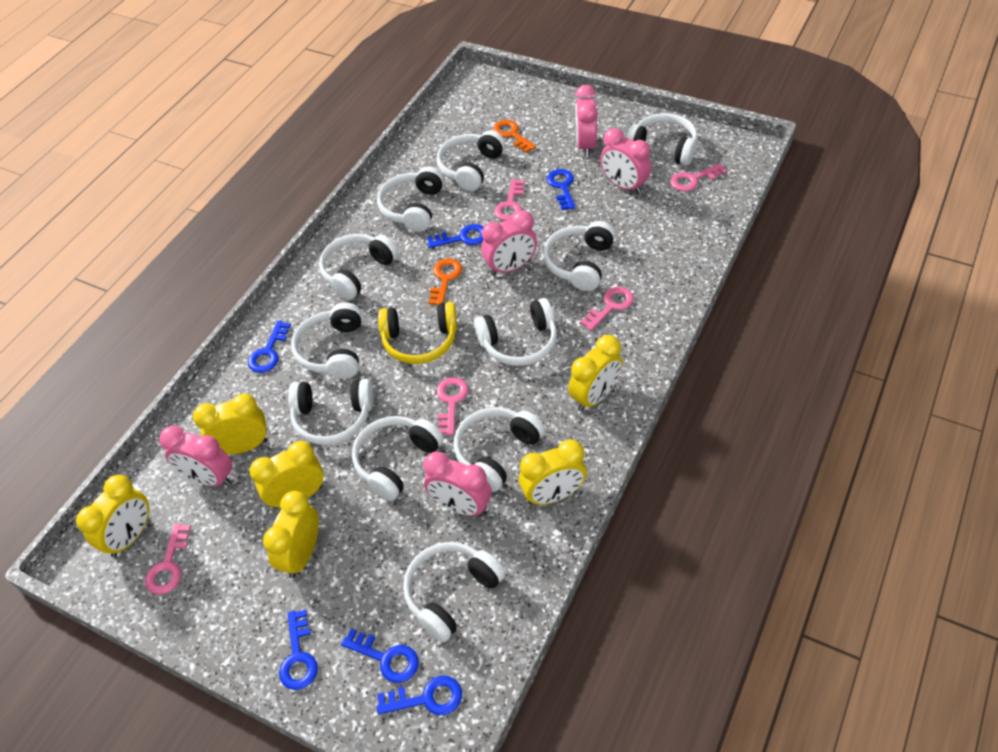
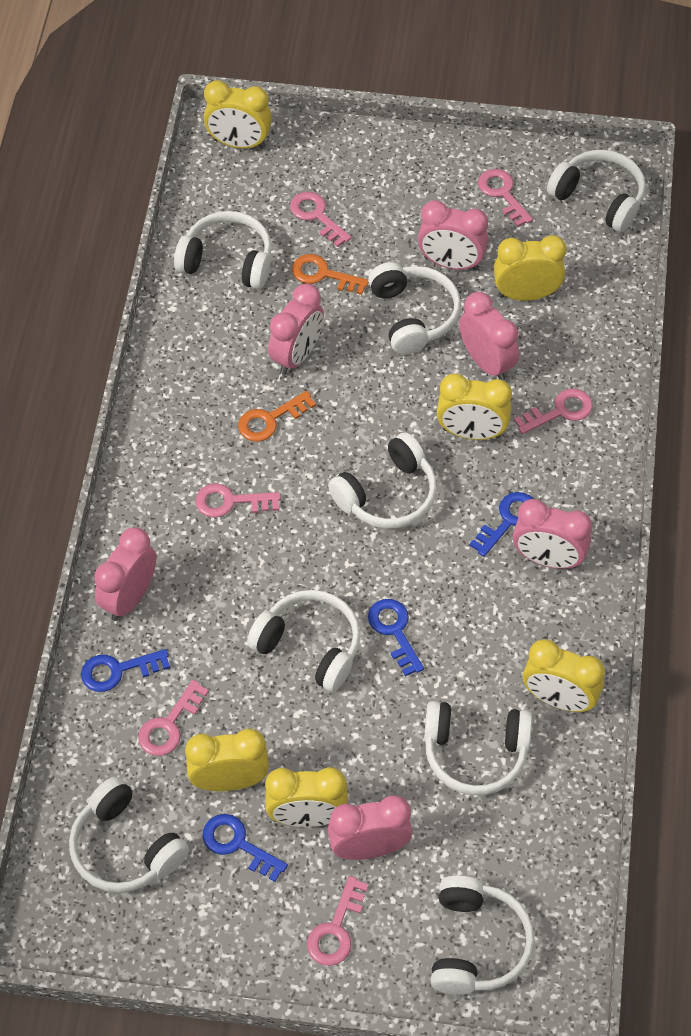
blue key: 6 -> 4
pink clock: 5 -> 6
pink key: 5 -> 6
white headphones: 11 -> 8
yellow headphones: 1 -> 0

